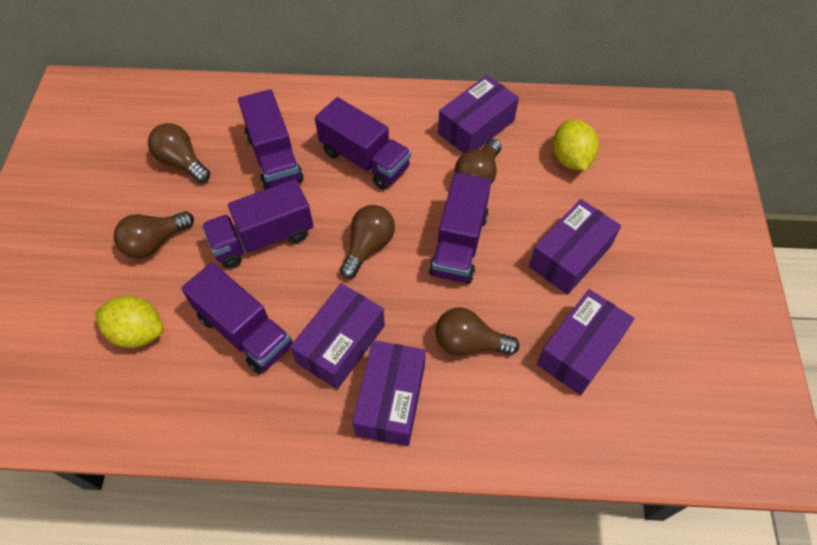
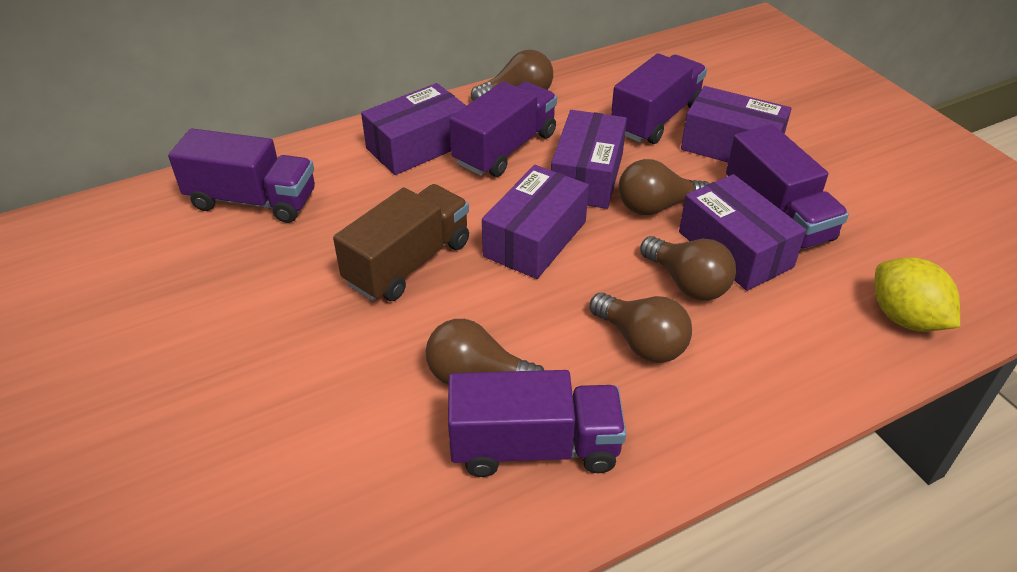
brown truck: 0 -> 1
yellow lemon: 2 -> 1

